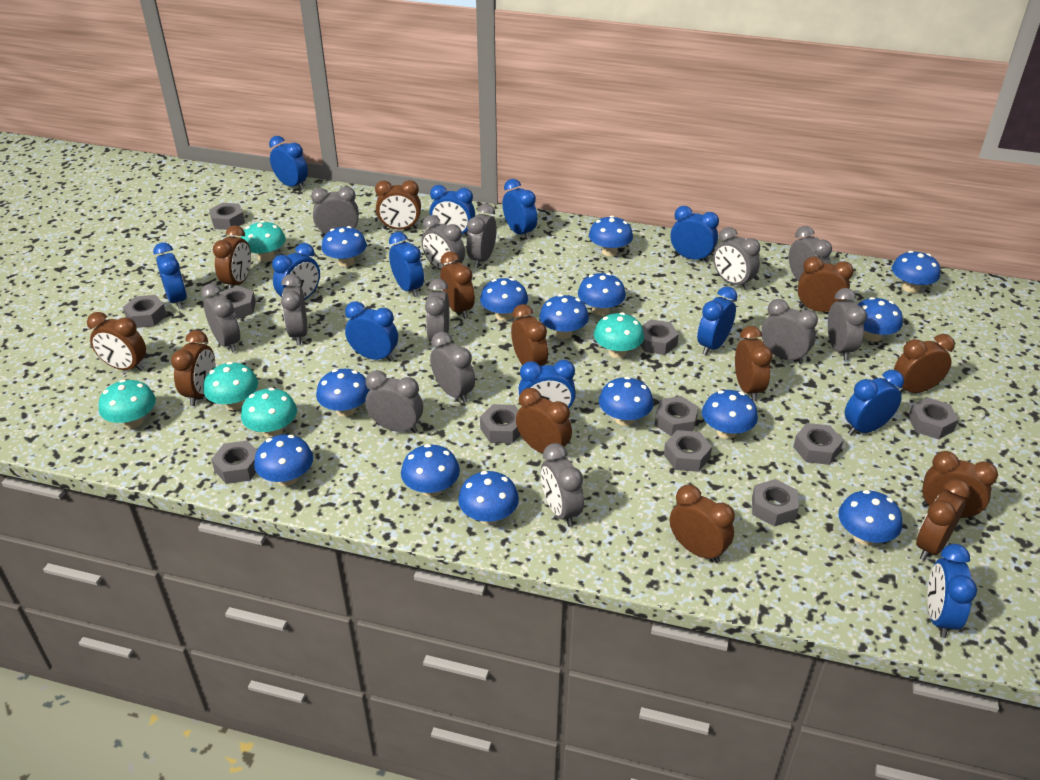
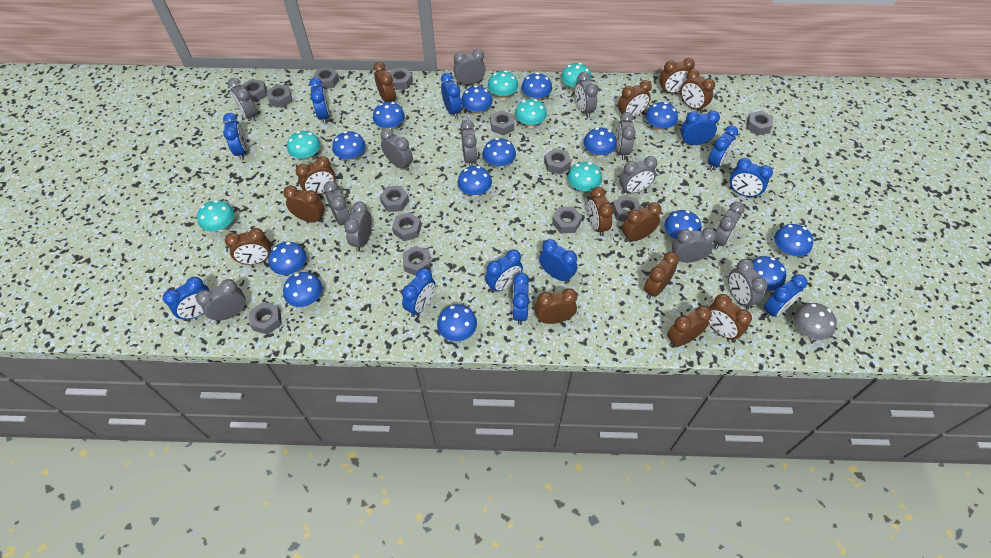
grey mushroom: 0 -> 1
grey nut: 11 -> 13
turquoise mushroom: 5 -> 6

